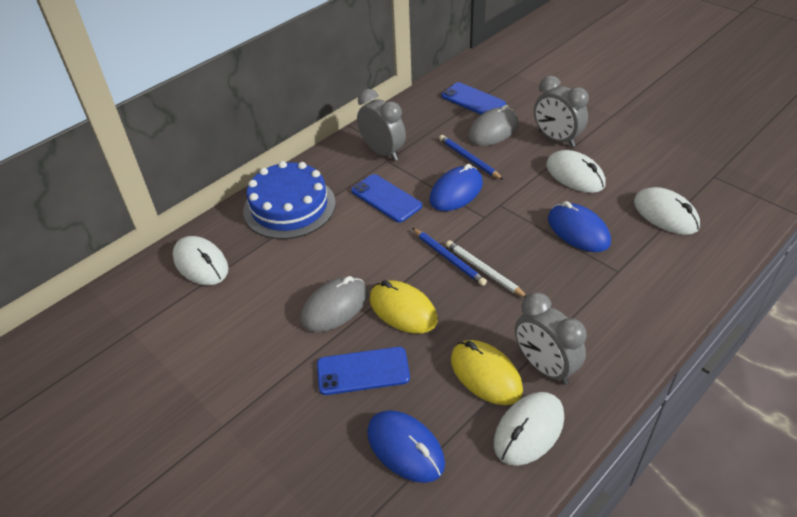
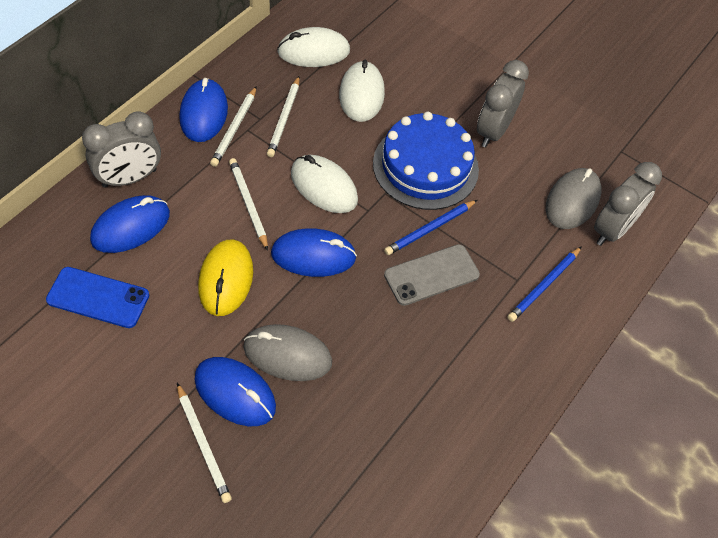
blue mouse: 3 -> 4
blue phone: 3 -> 1
grey phone: 0 -> 1
white mouse: 4 -> 3
white pencil: 1 -> 4
yellow mouse: 2 -> 1

